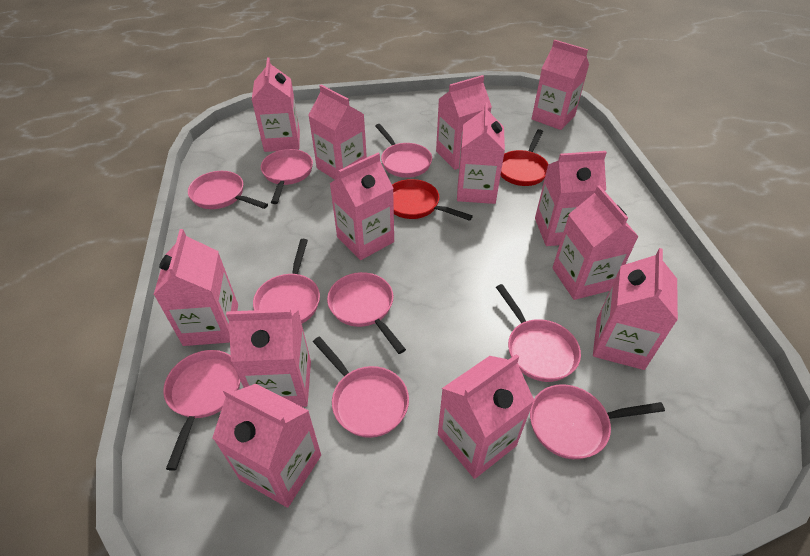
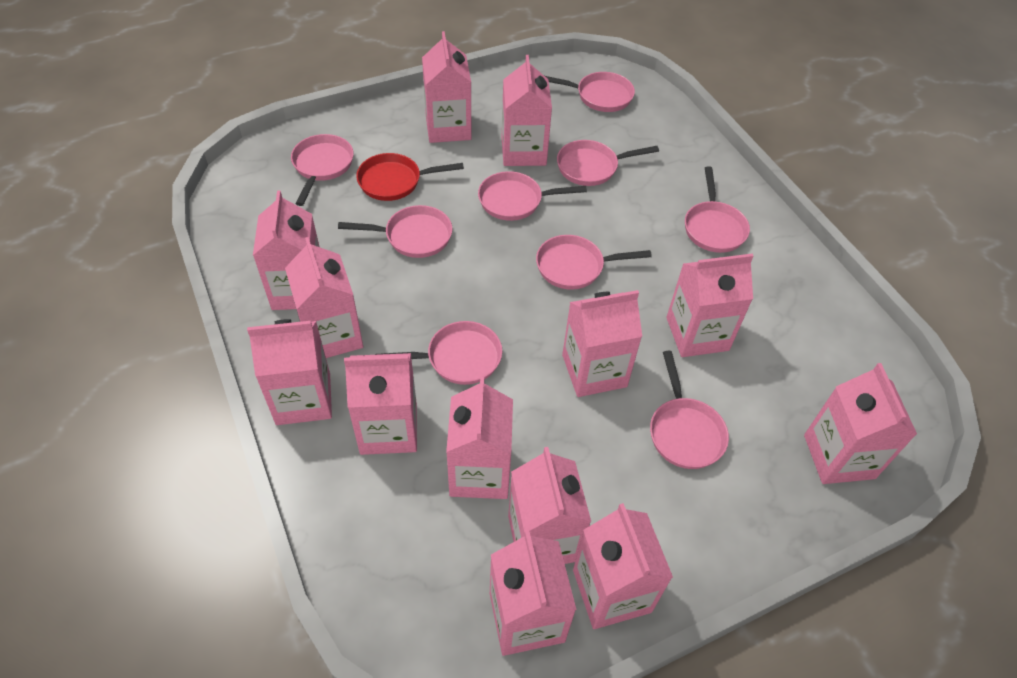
red pan: 2 -> 1

